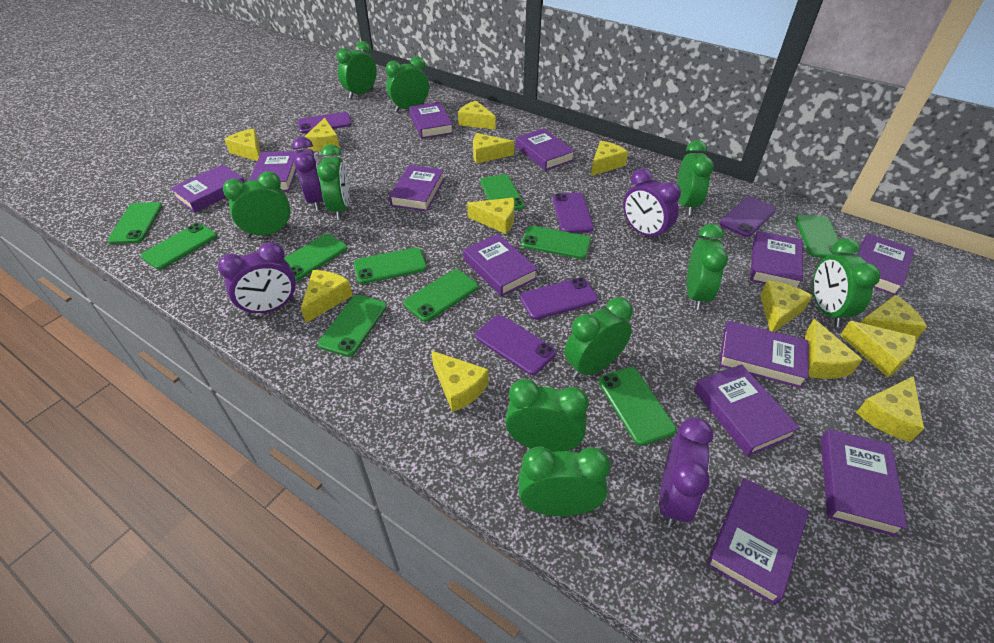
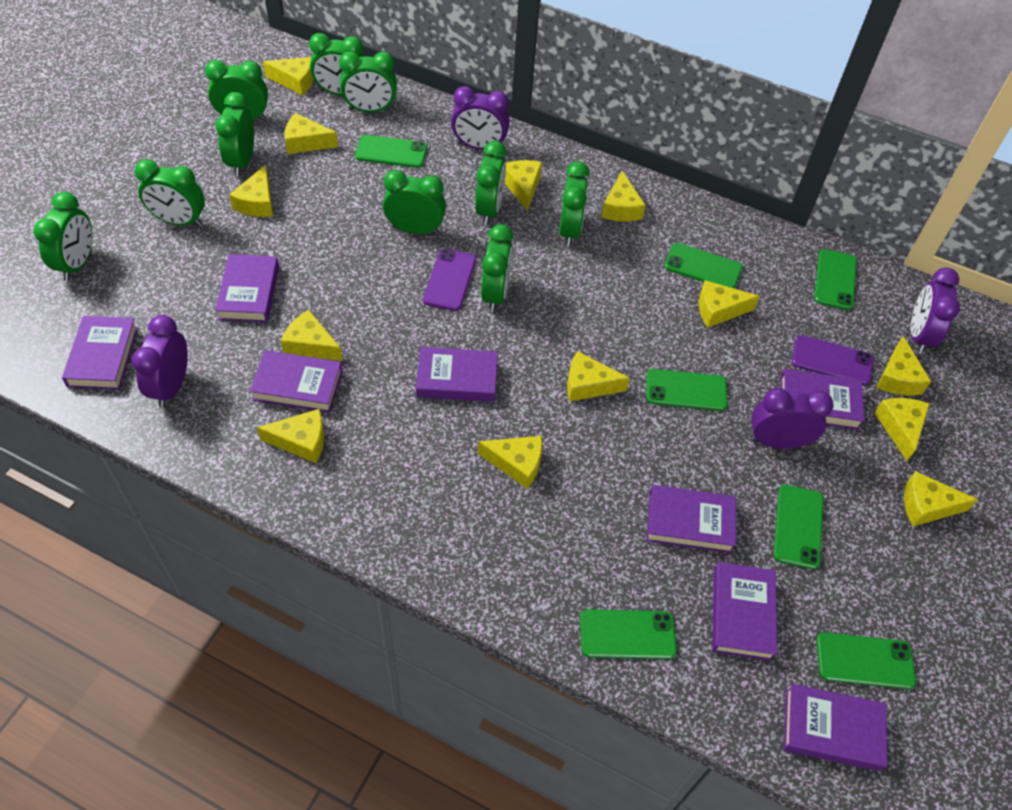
green phone: 10 -> 7
purple book: 12 -> 8
purple phone: 5 -> 2

